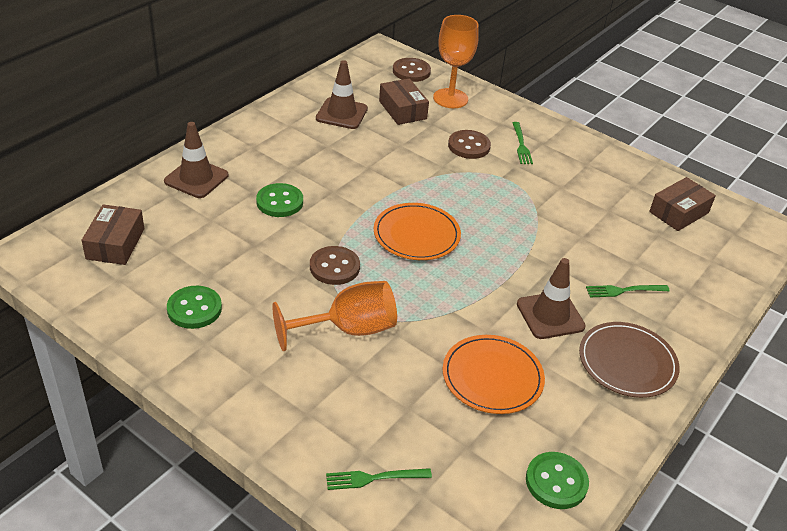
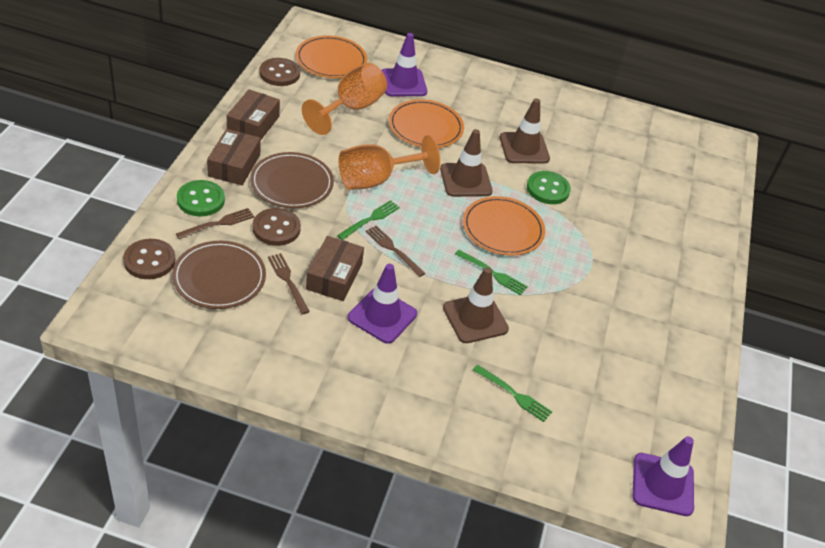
brown fork: 0 -> 3
brown plate: 1 -> 2
green button: 3 -> 2
orange plate: 2 -> 3
purple traffic cone: 0 -> 3

